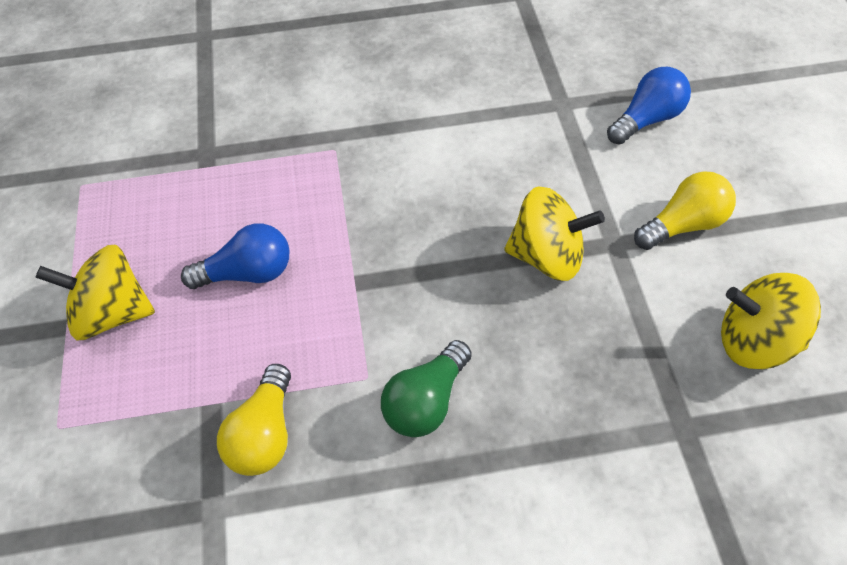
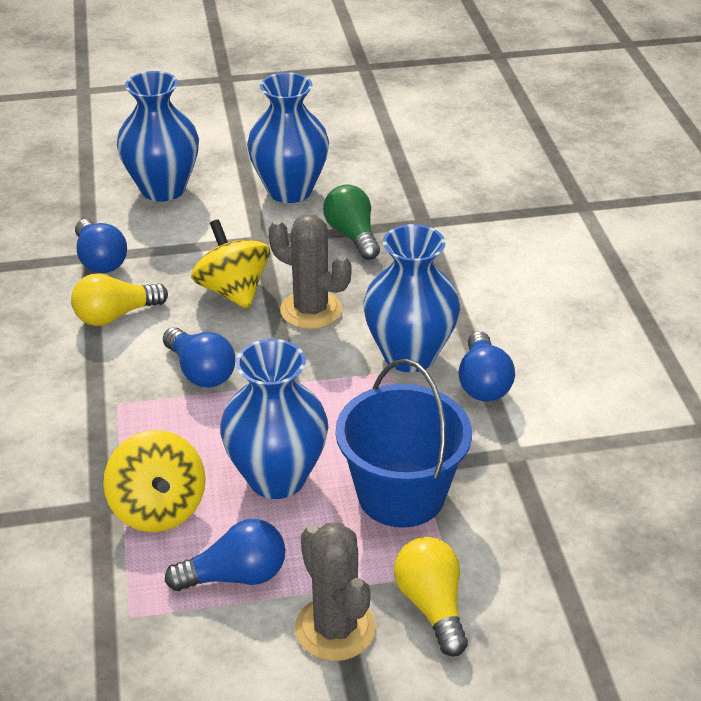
blue bucket: 0 -> 1
blue light bulb: 2 -> 4
blue vase: 0 -> 4
grey cactus: 0 -> 2
yellow spinning top: 3 -> 2

